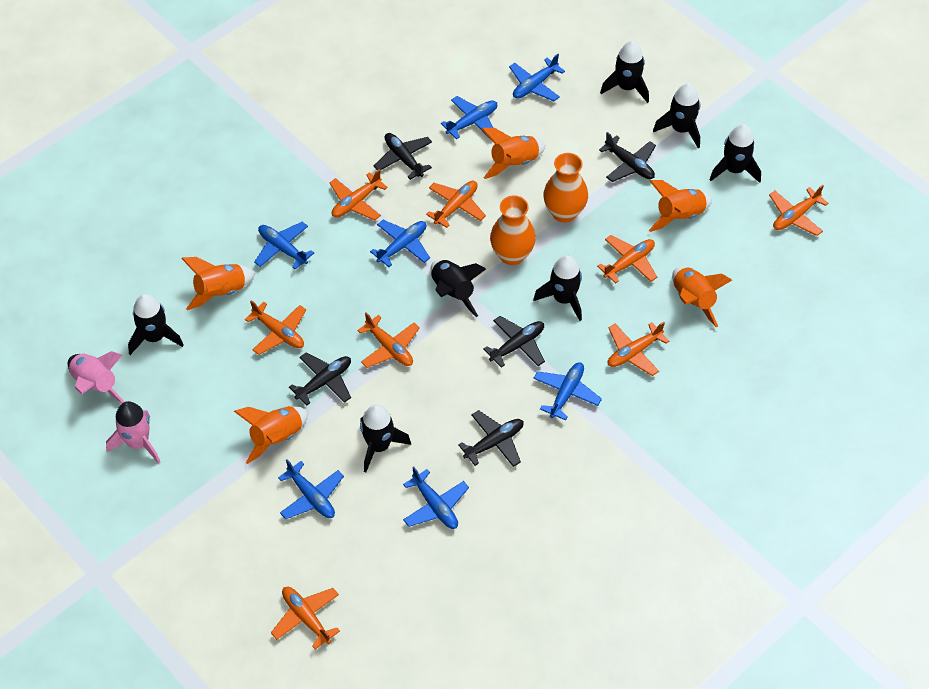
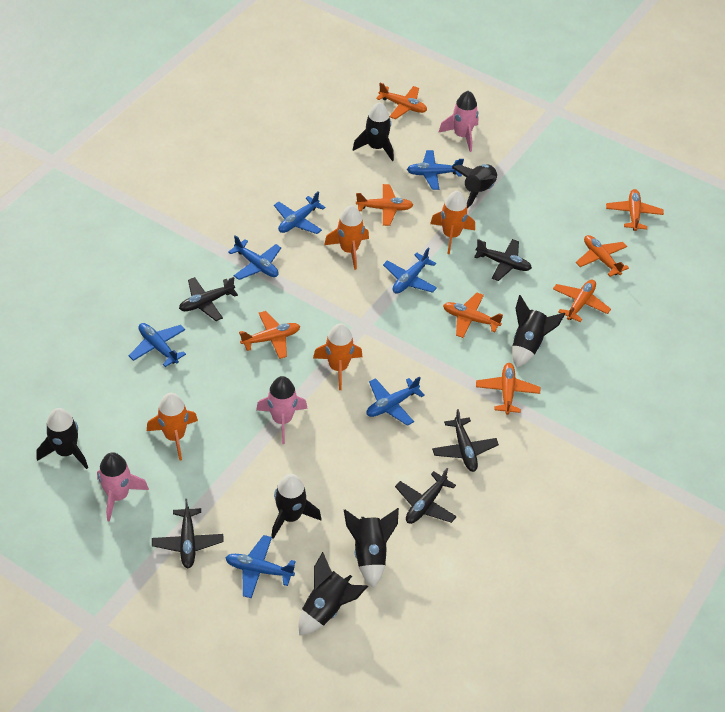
orange rocket: 5 -> 4
orange vase: 2 -> 0
pink rocket: 2 -> 3

